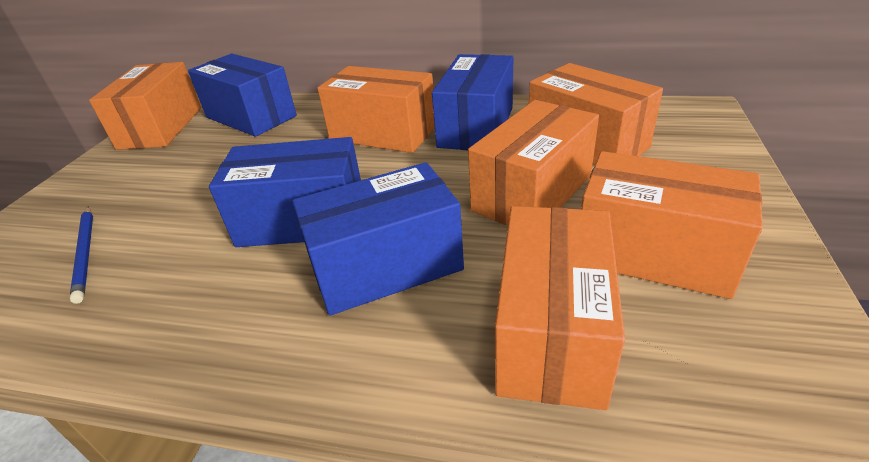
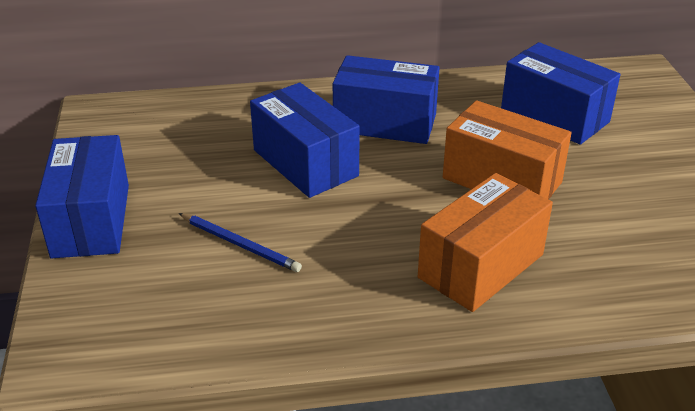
orange box: 6 -> 2

